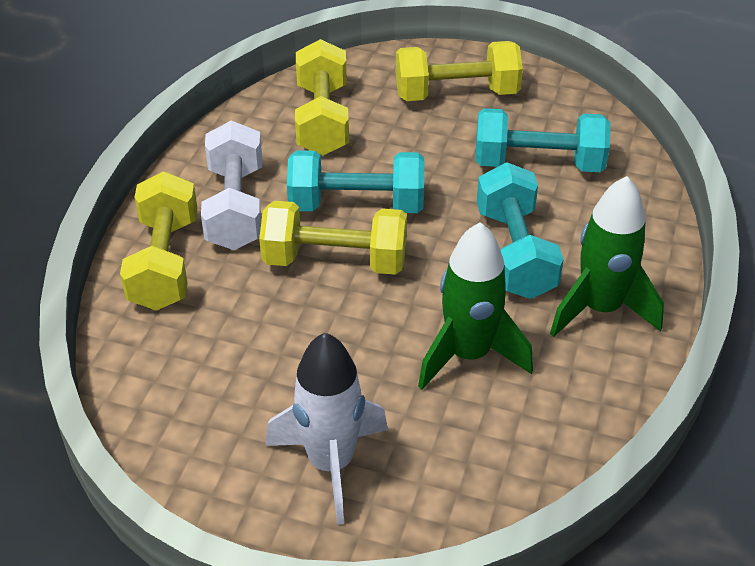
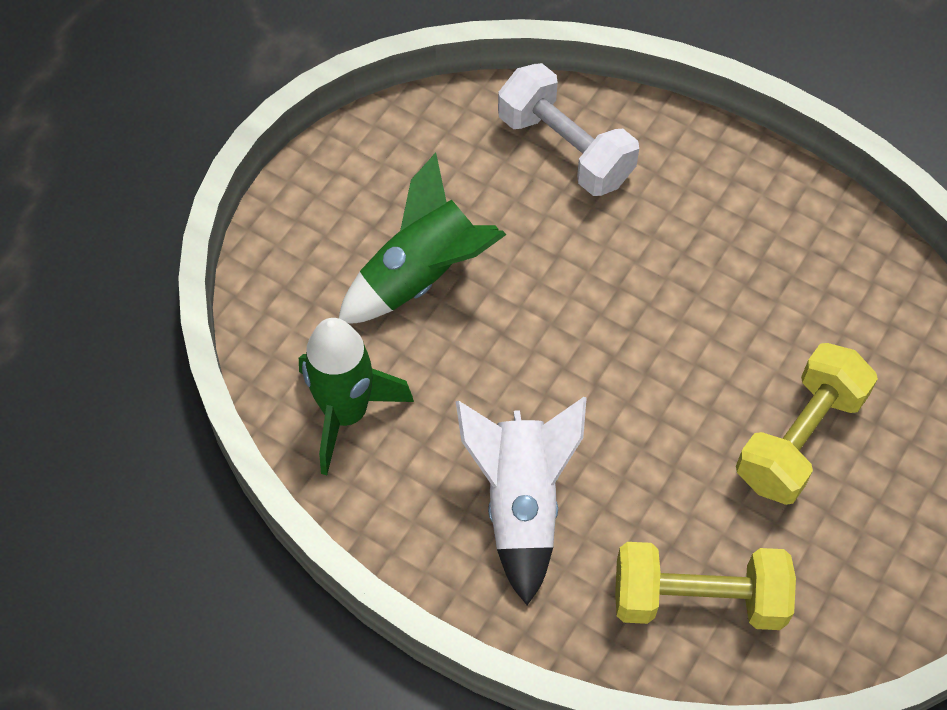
turquoise dumbbell: 3 -> 0
yellow dumbbell: 4 -> 2

